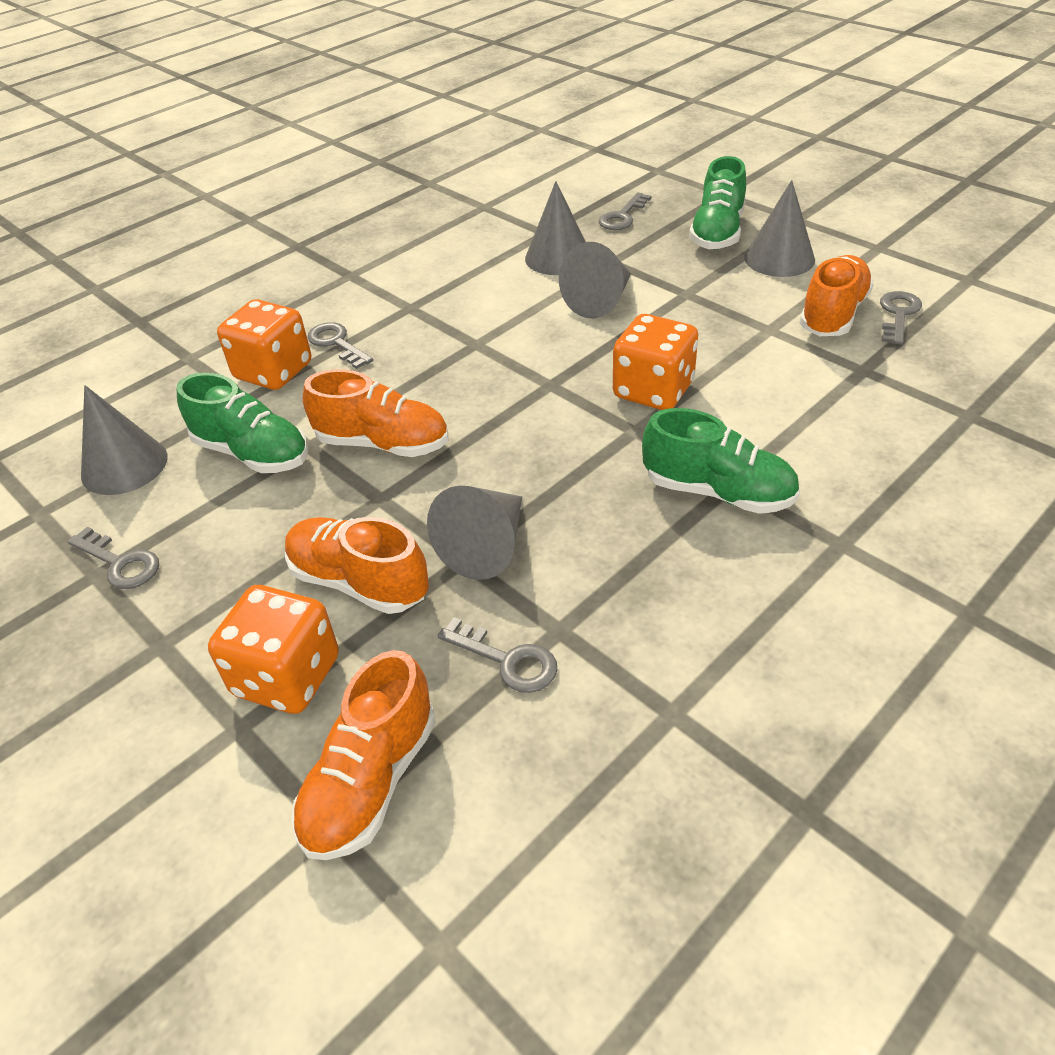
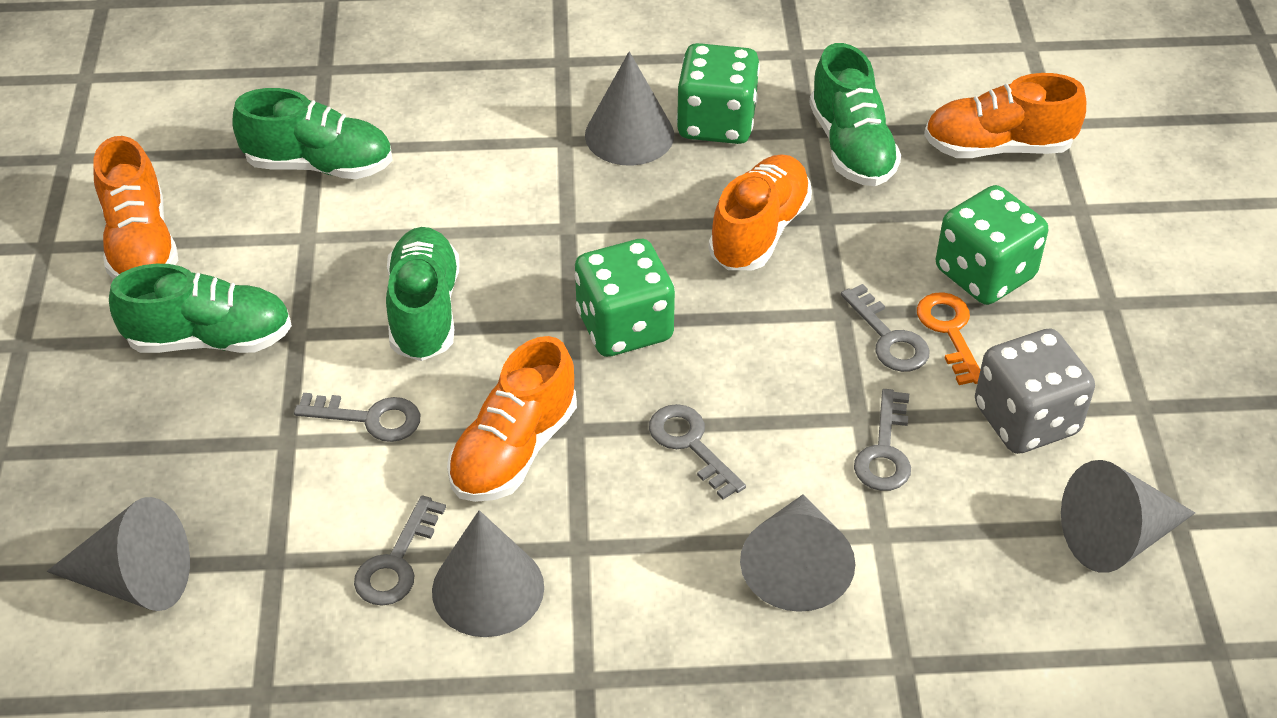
green dice: 0 -> 3
green shoe: 3 -> 4
grey dice: 0 -> 1
orange dice: 3 -> 0
orange key: 0 -> 1

